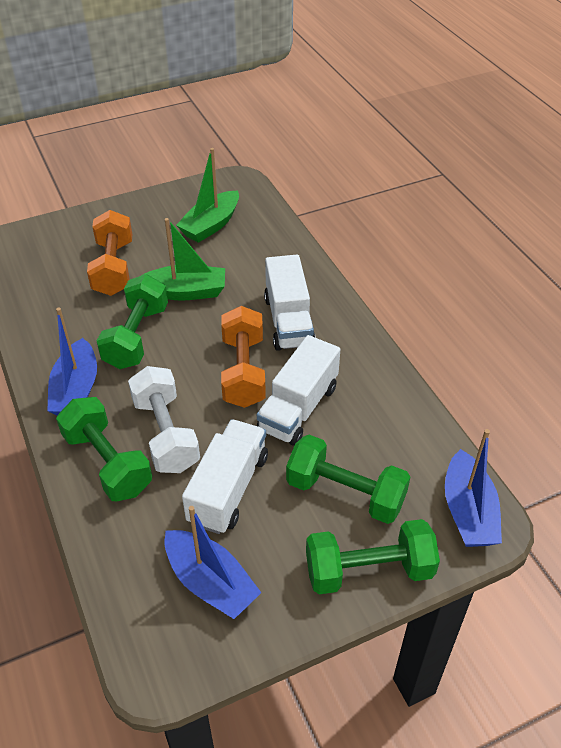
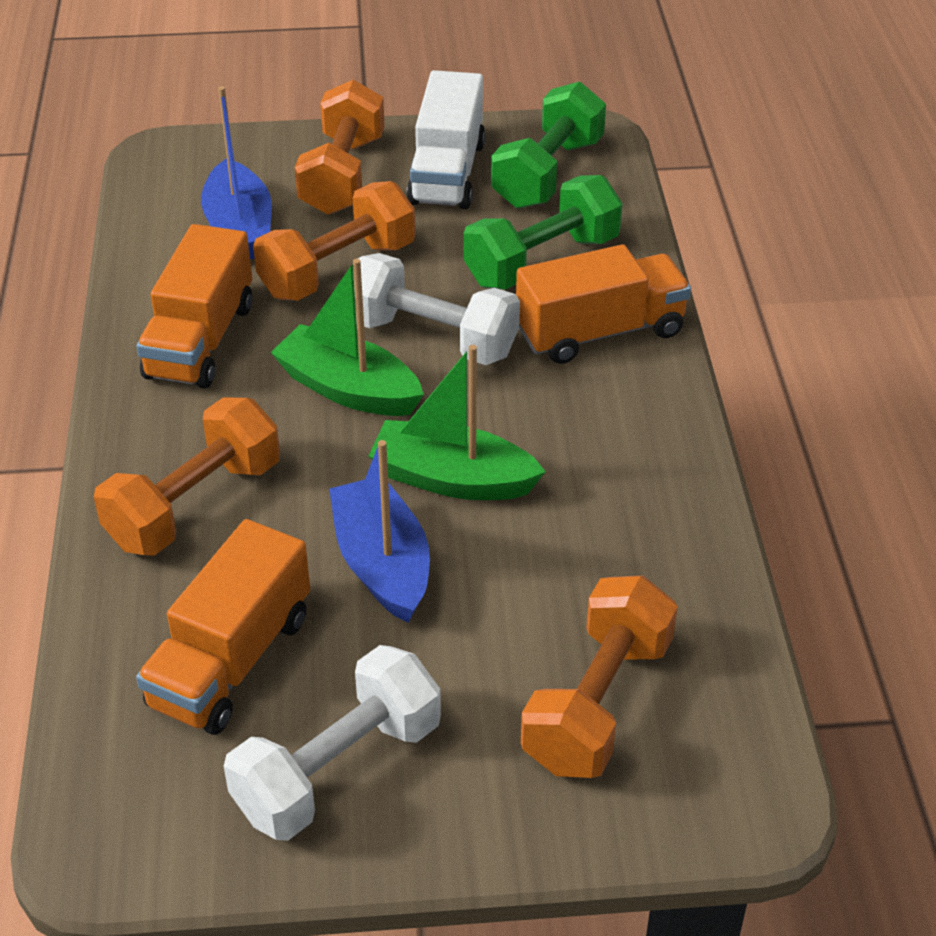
blue boat: 3 -> 2
green dumbbell: 4 -> 2
orange dumbbell: 2 -> 4
orange truck: 0 -> 3
white dumbbell: 1 -> 2
white truck: 3 -> 1

